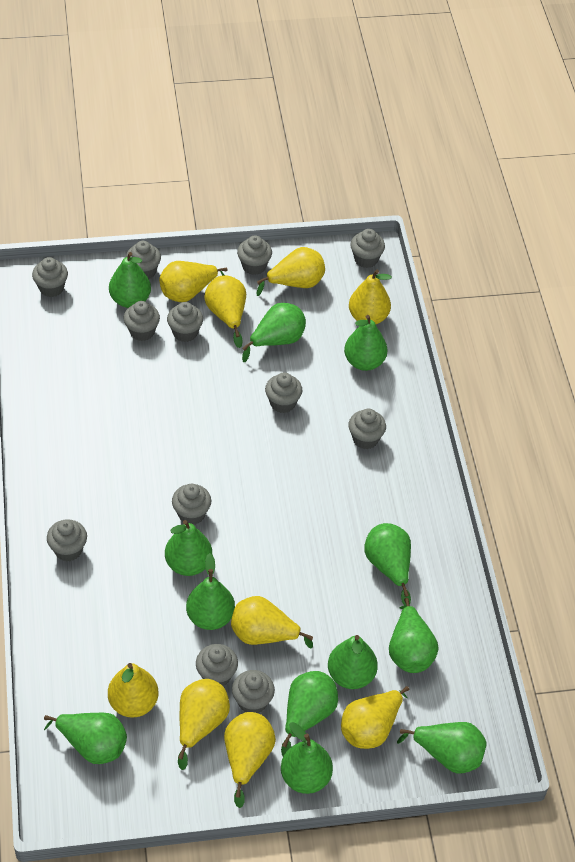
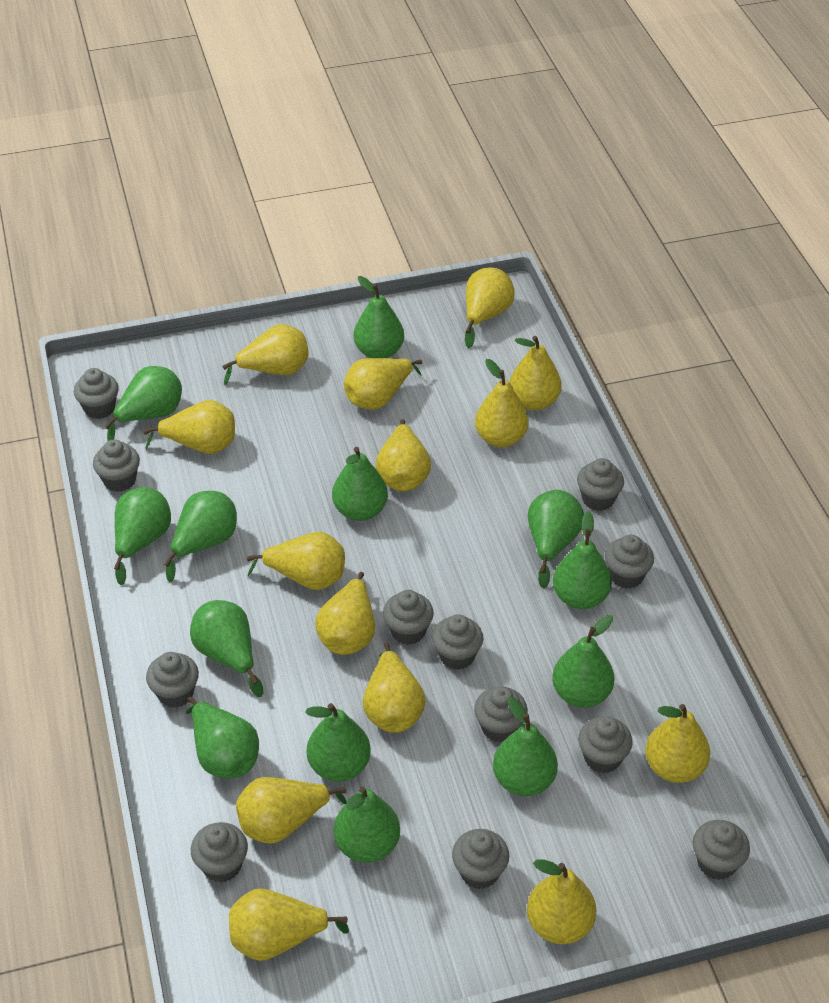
green pear: 12 -> 13
yellow pear: 9 -> 14

